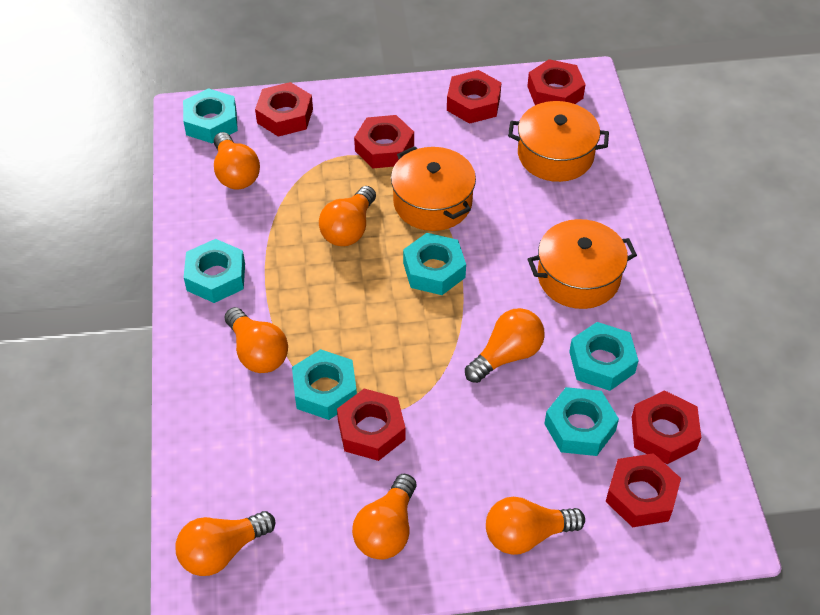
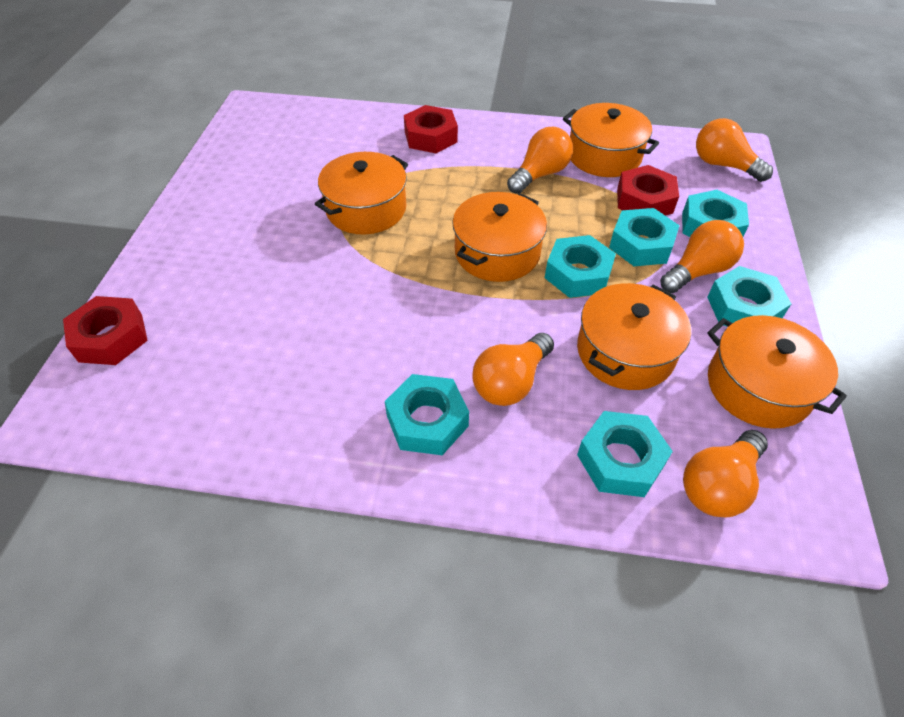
orange light bulb: 7 -> 5
orange pot: 3 -> 5
red nut: 7 -> 3

